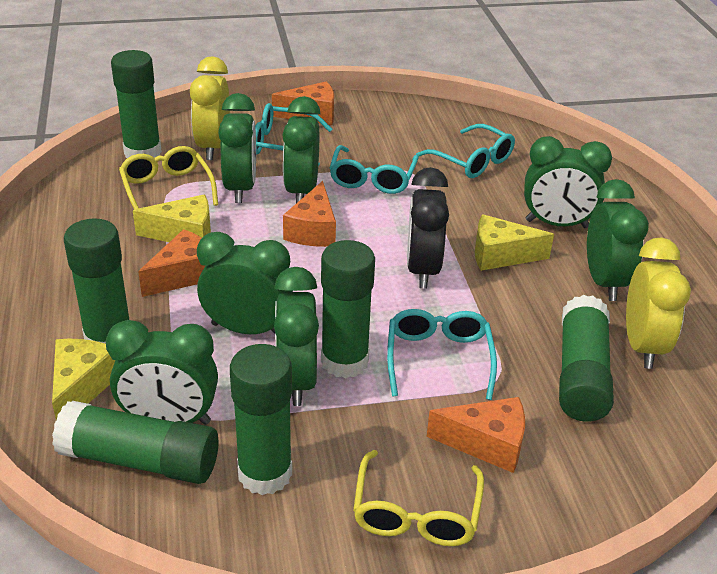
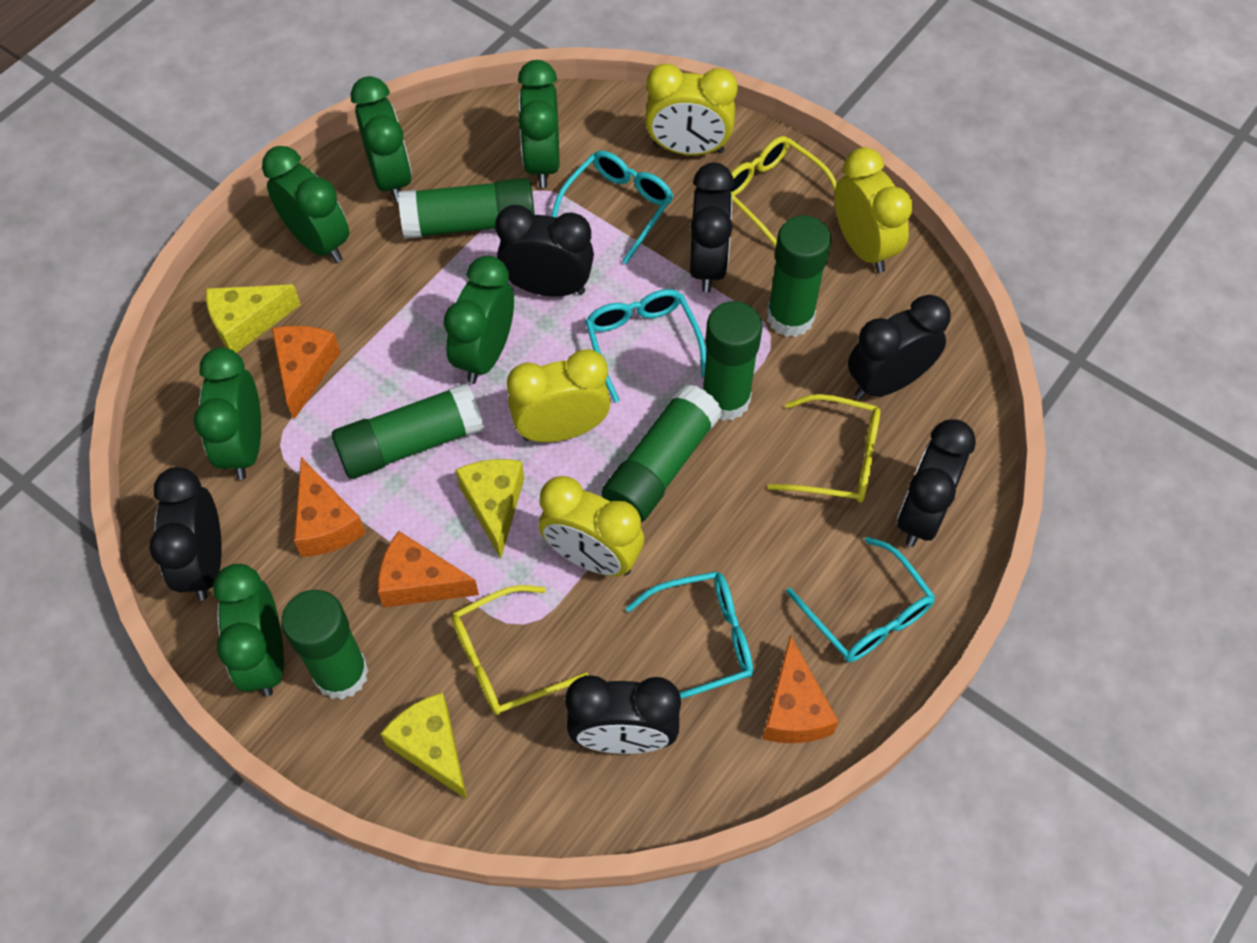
black clock: 1 -> 6
green clock: 7 -> 6
yellow clock: 2 -> 4
yellow glasses: 2 -> 3

